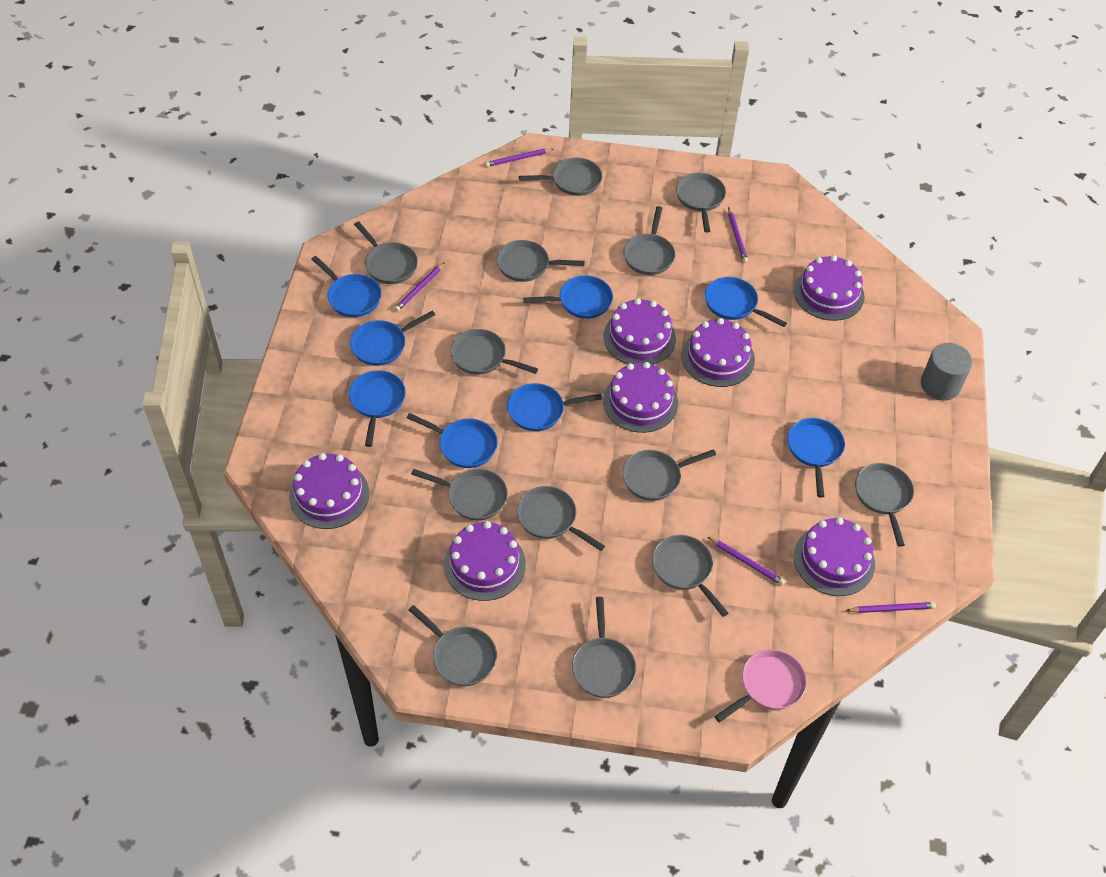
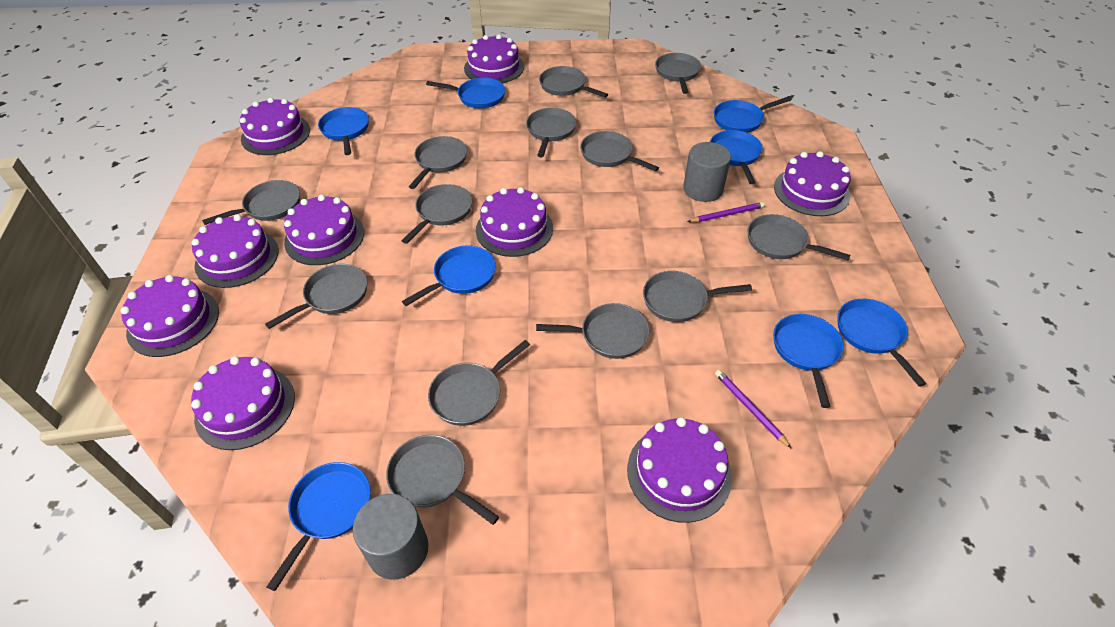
grey cylinder: 1 -> 2
pink pan: 1 -> 0
purple cake: 7 -> 9
purple pencil: 5 -> 2

